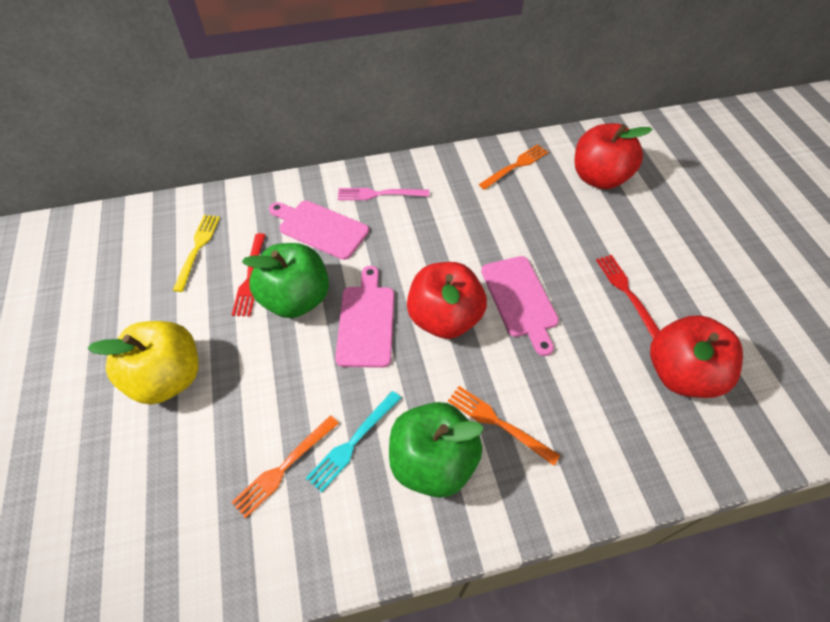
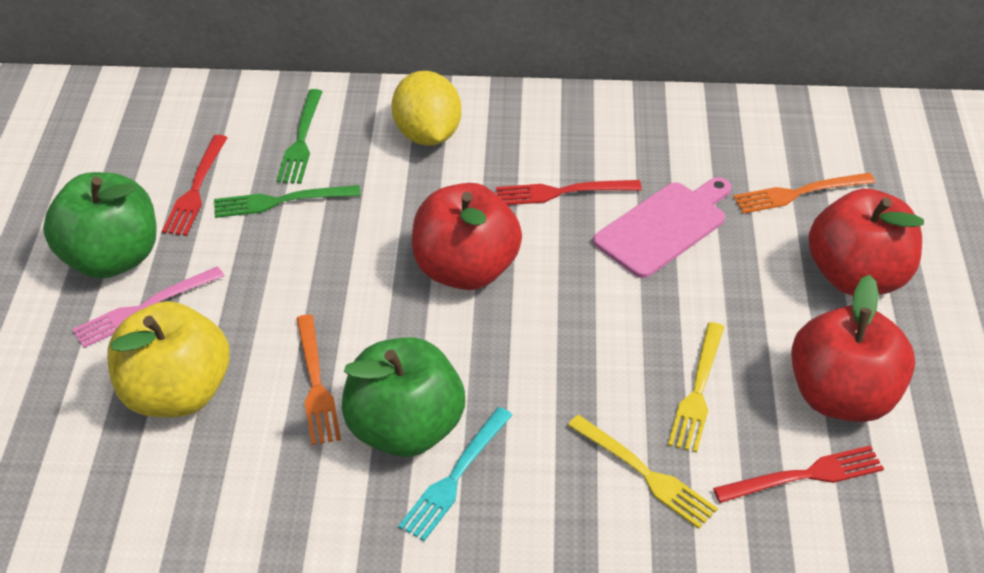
green fork: 0 -> 2
orange fork: 3 -> 2
pink cutting board: 3 -> 1
red fork: 2 -> 3
yellow fork: 1 -> 2
yellow lemon: 0 -> 1

